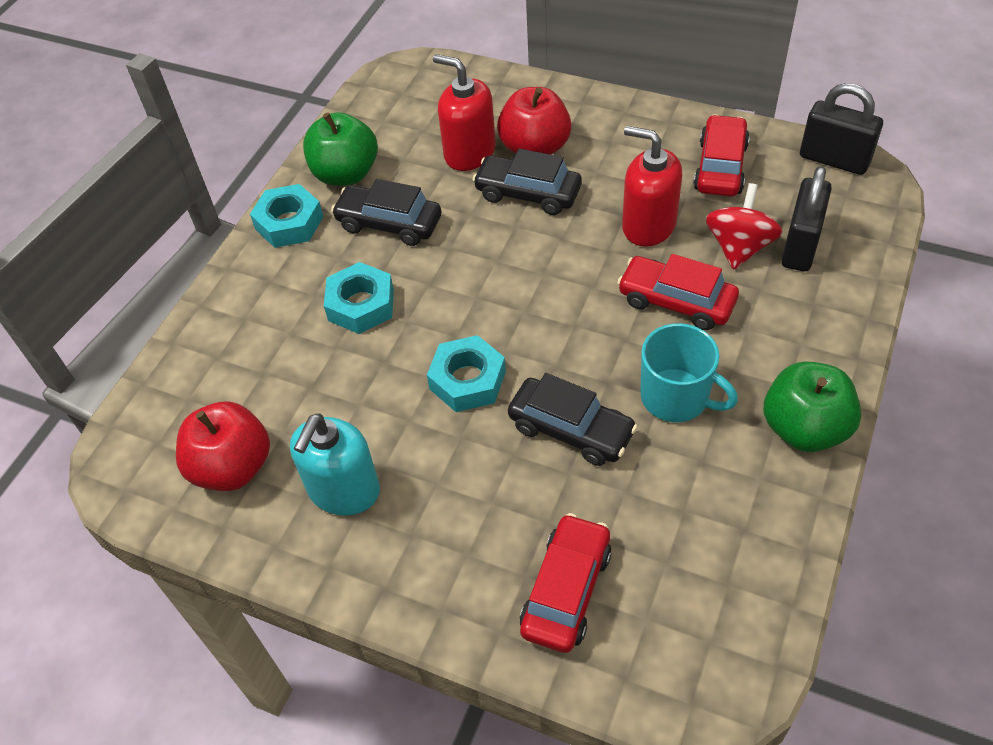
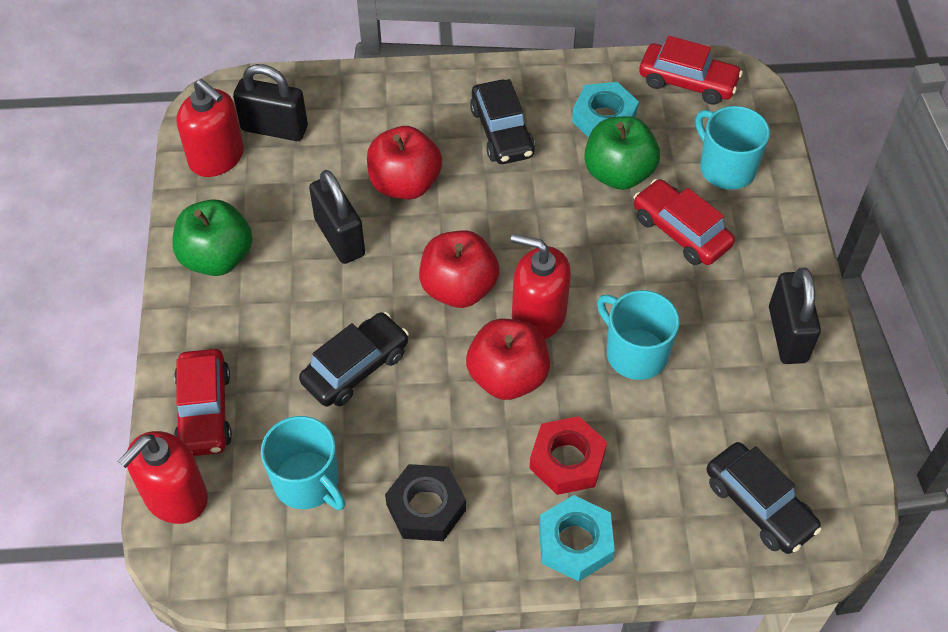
black nut: 0 -> 1
black padlock: 2 -> 3
red apple: 2 -> 3
red nut: 0 -> 1
red soap dispenser: 2 -> 3
red spinning top: 1 -> 0
turquoise mug: 1 -> 3
turquoise nut: 3 -> 2
turquoise soap dispenser: 1 -> 0

